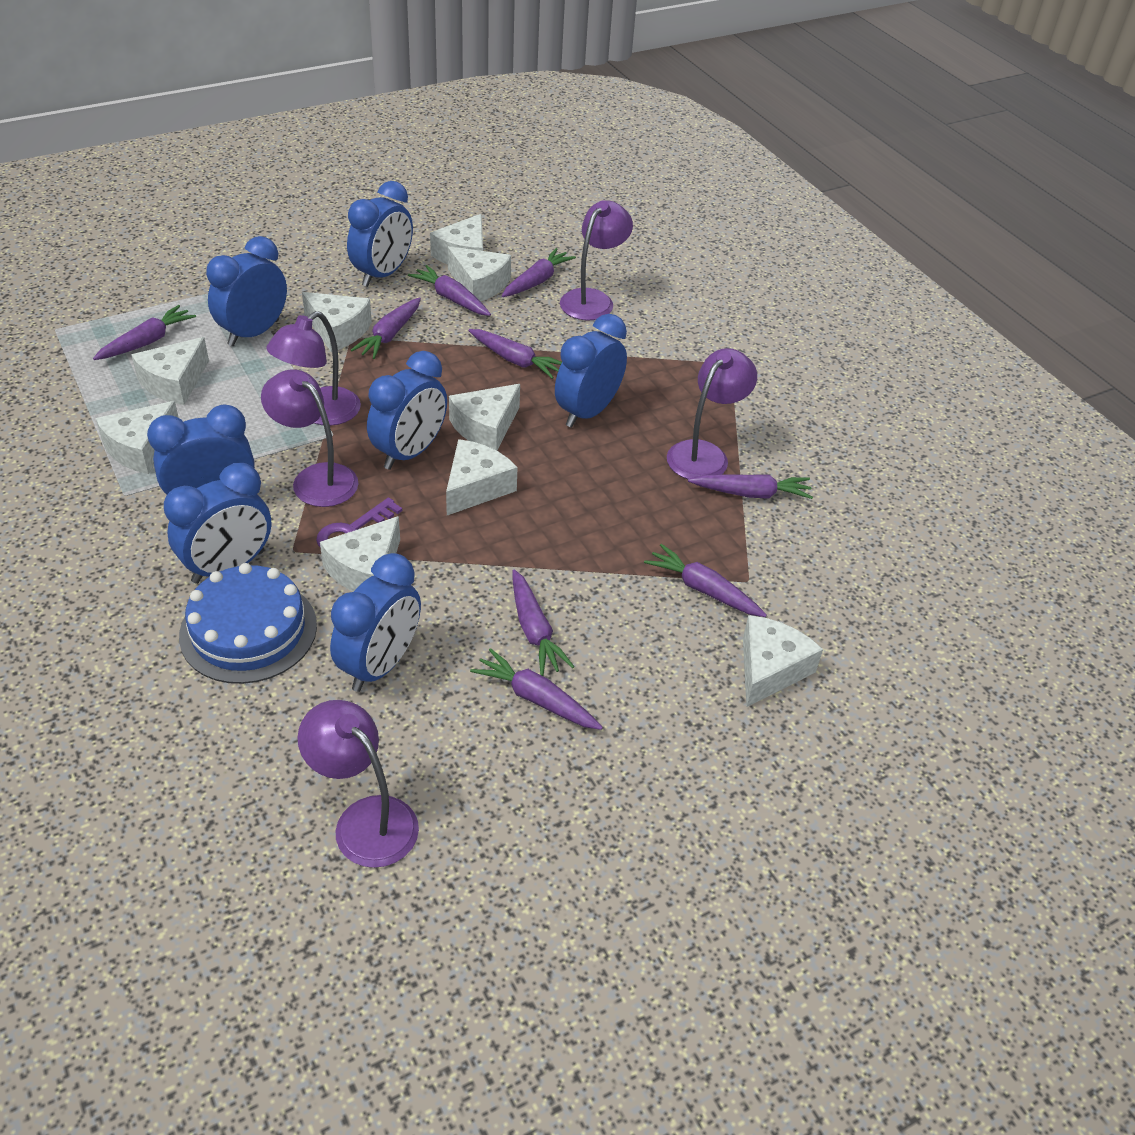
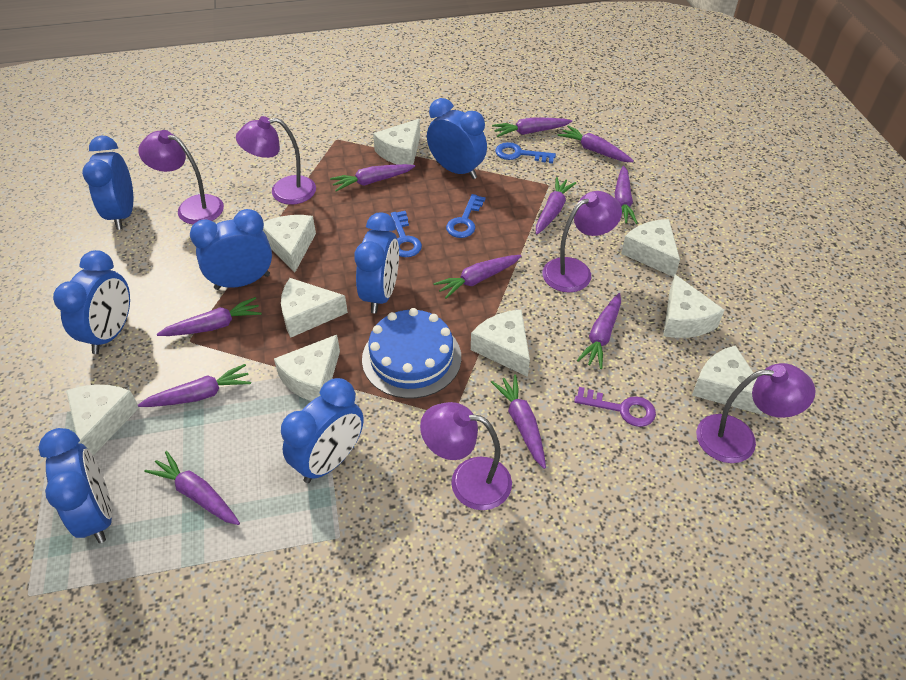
blue key: 0 -> 3
purple carrot: 9 -> 11

